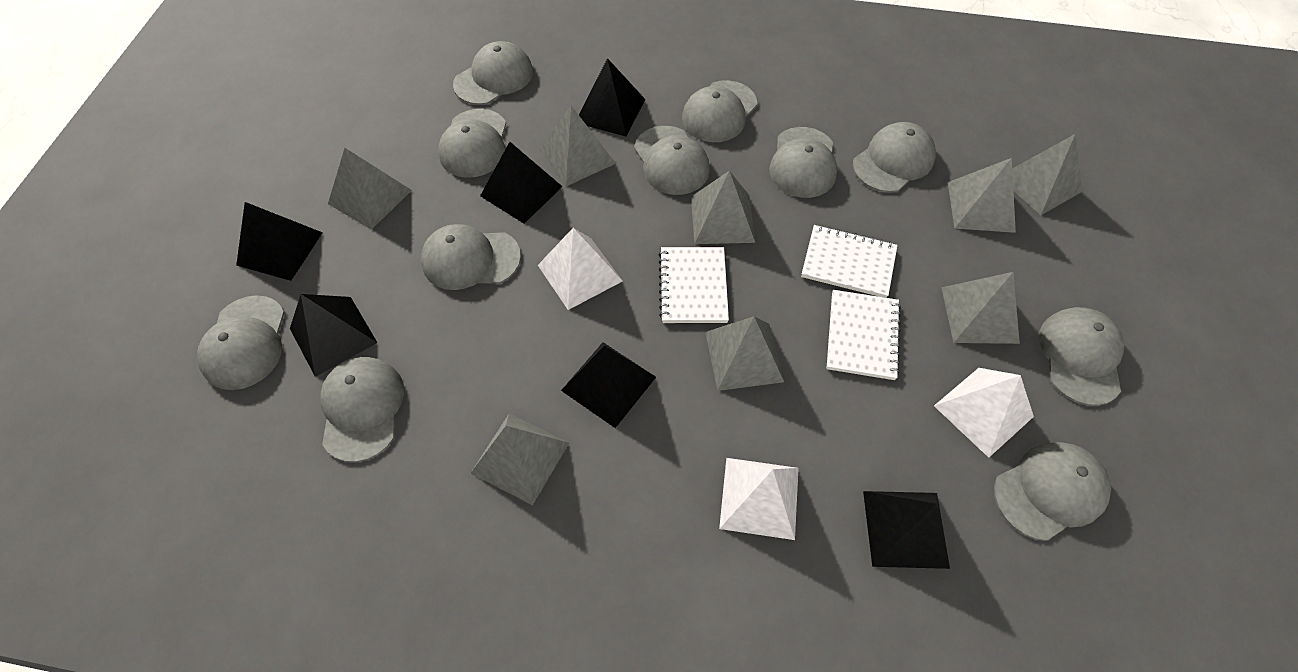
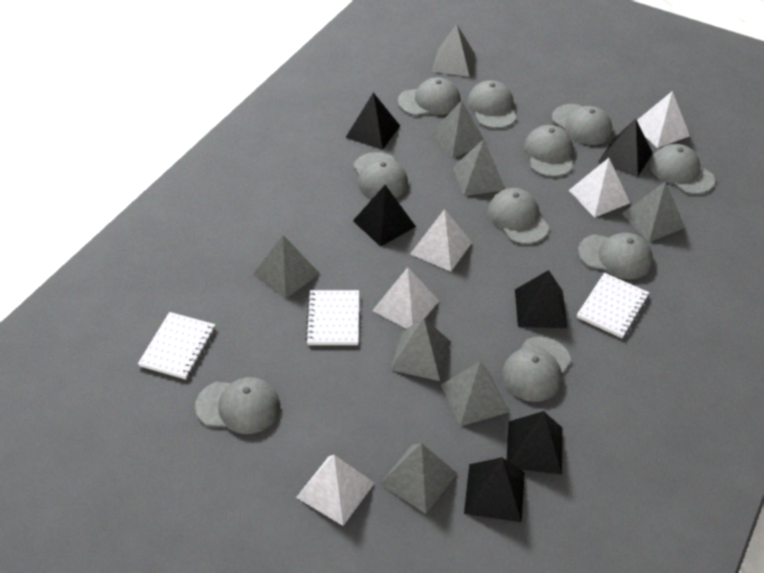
grey cap: 11 -> 10
white pyramid: 3 -> 5

